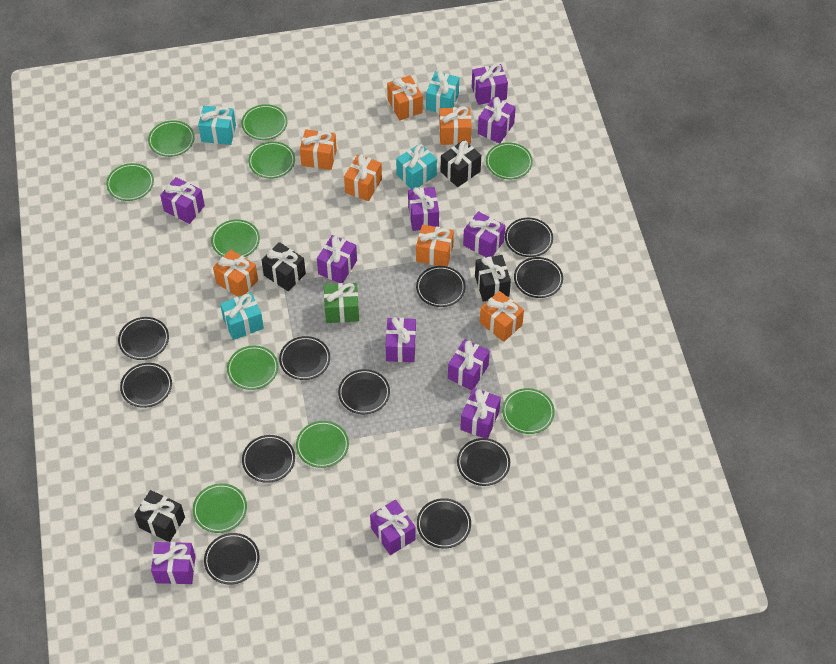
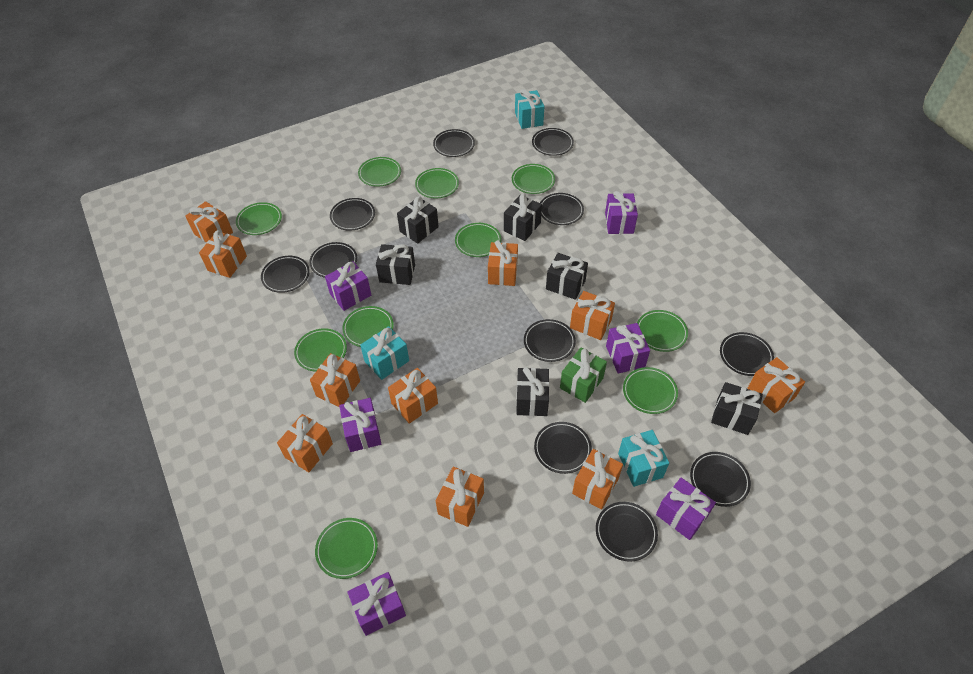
black gift: 4 -> 6
orange gift: 7 -> 10
purple gift: 11 -> 6
turquoise gift: 4 -> 3

